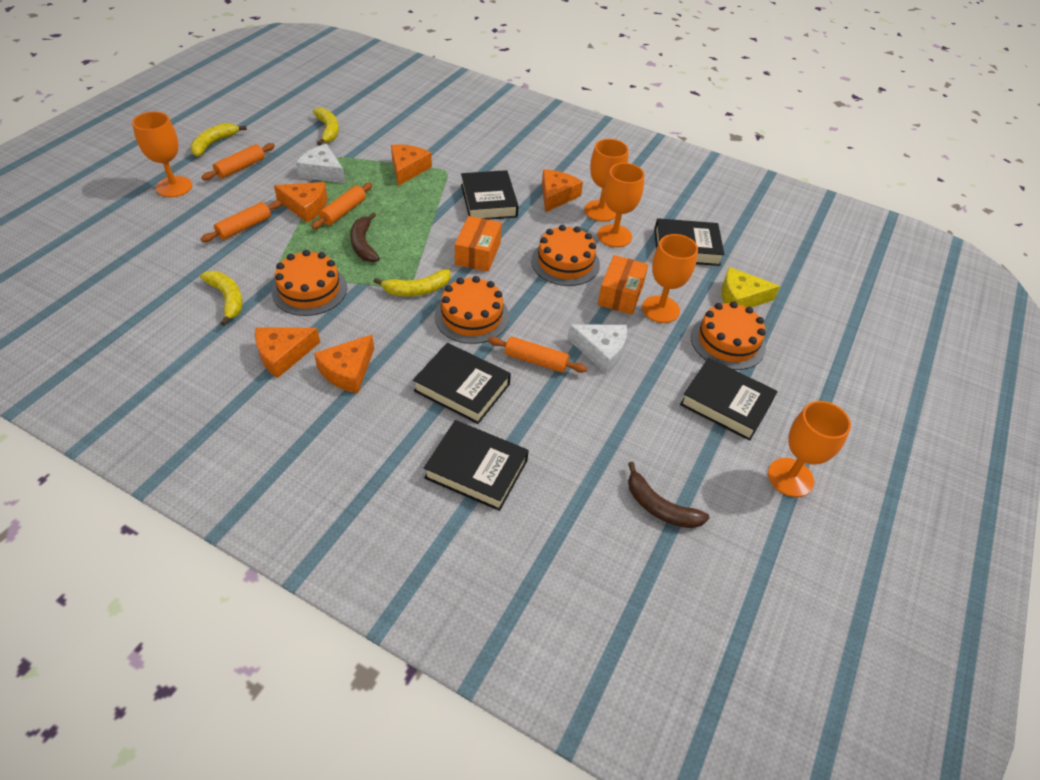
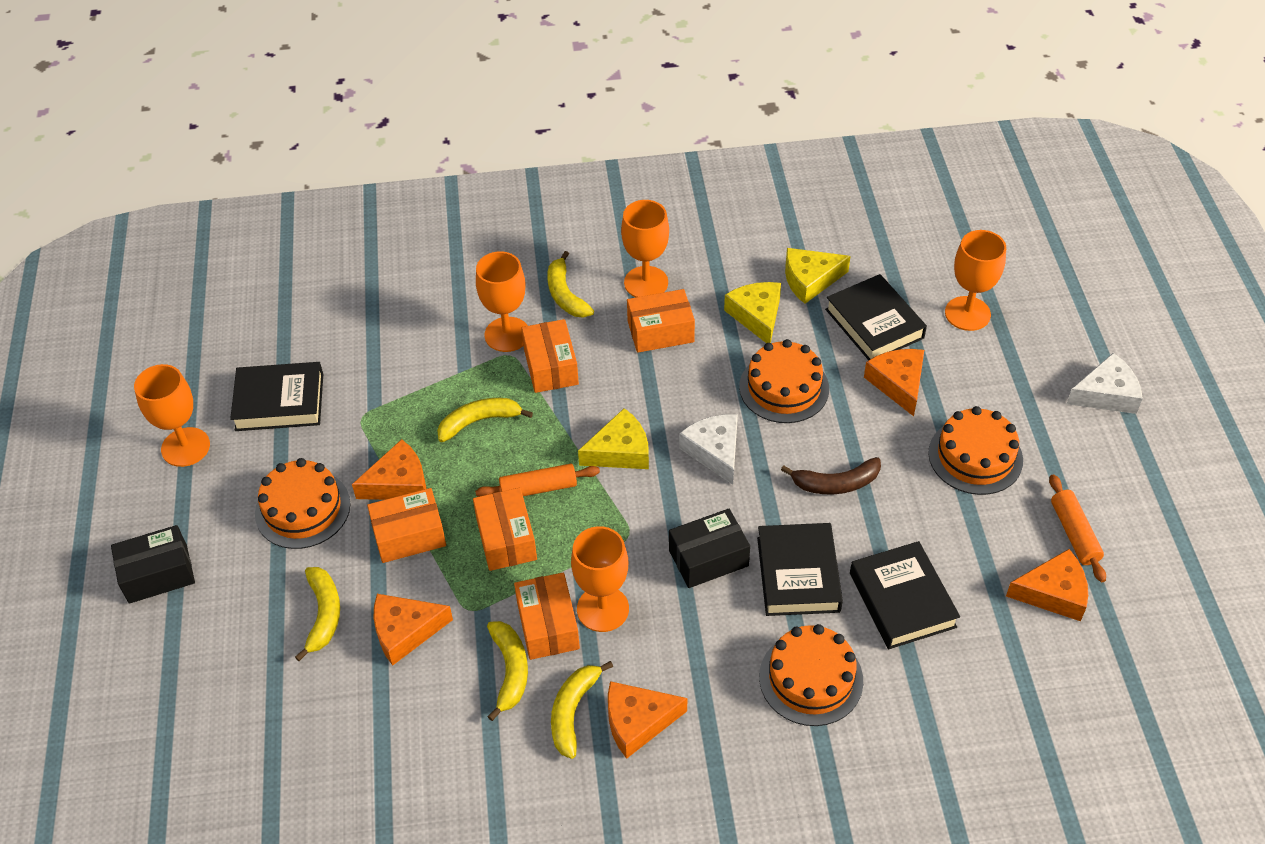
black book: 5 -> 4
black box: 0 -> 2
brown banana: 2 -> 1
orange box: 2 -> 5
orange rolling pin: 4 -> 2
yellow banana: 4 -> 5
yellow cheese: 1 -> 3

